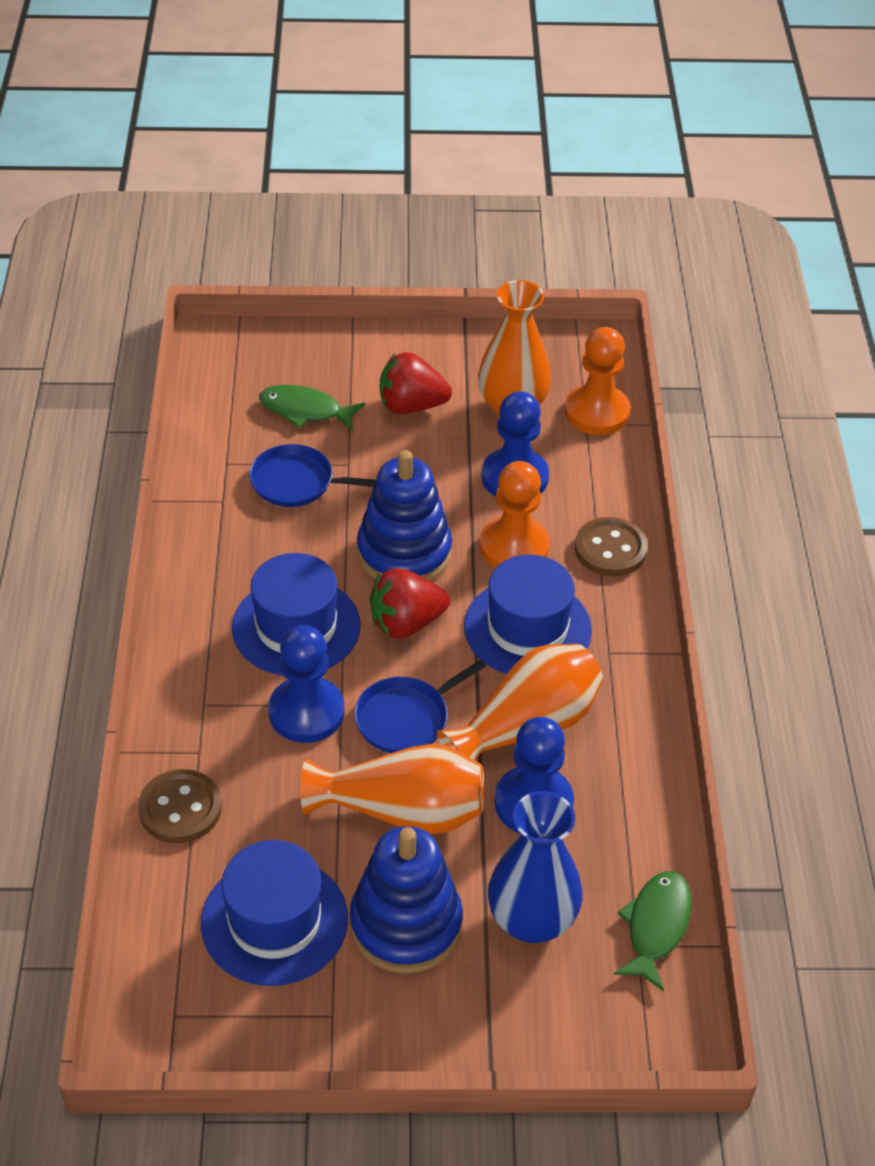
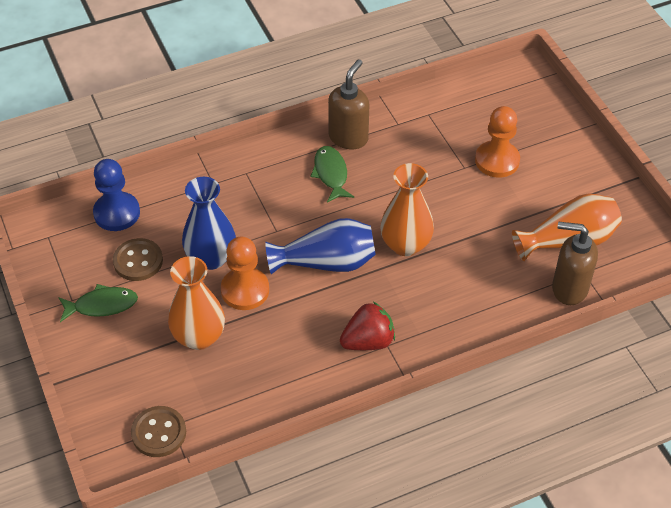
blue hat: 3 -> 0
blue pan: 2 -> 0
blue pawn: 3 -> 1
blue stacking toy: 2 -> 0
blue vase: 1 -> 2
brown soap dispenser: 0 -> 2
red strawberry: 2 -> 1

